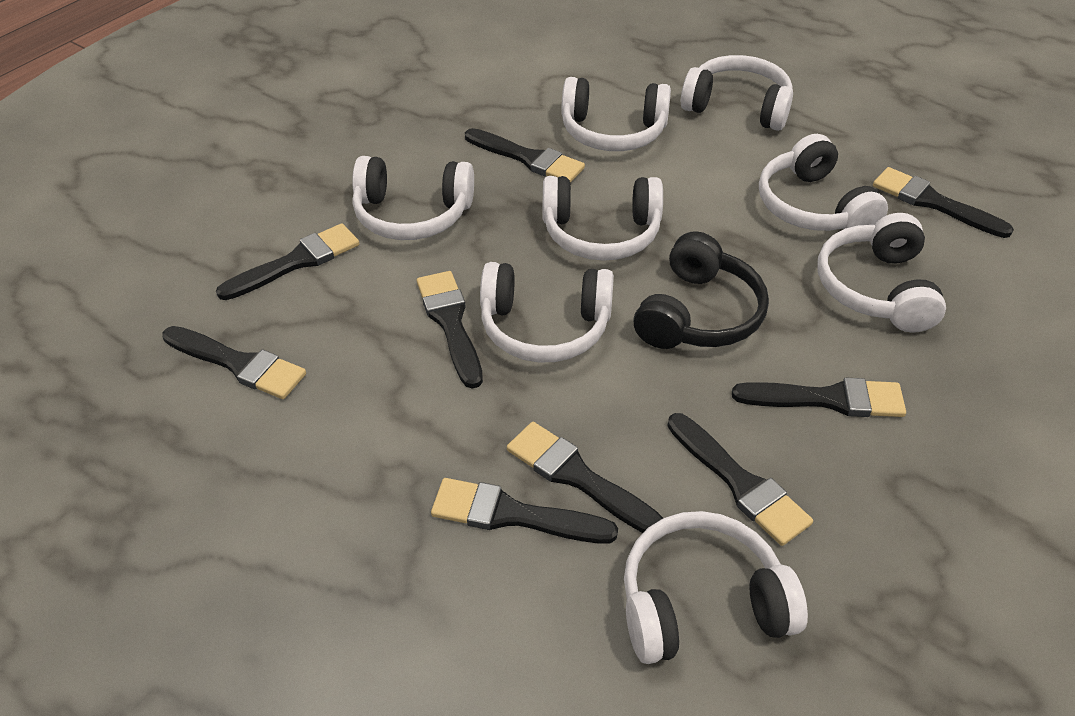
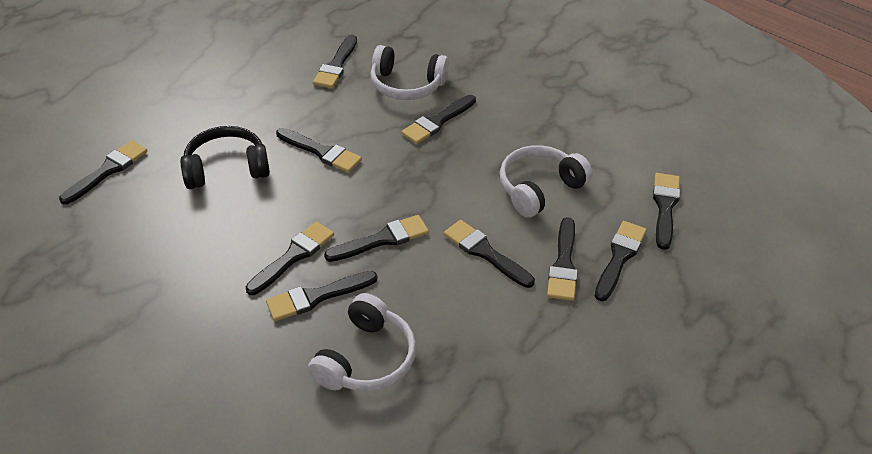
black brush: 9 -> 11
white headphones: 8 -> 3

